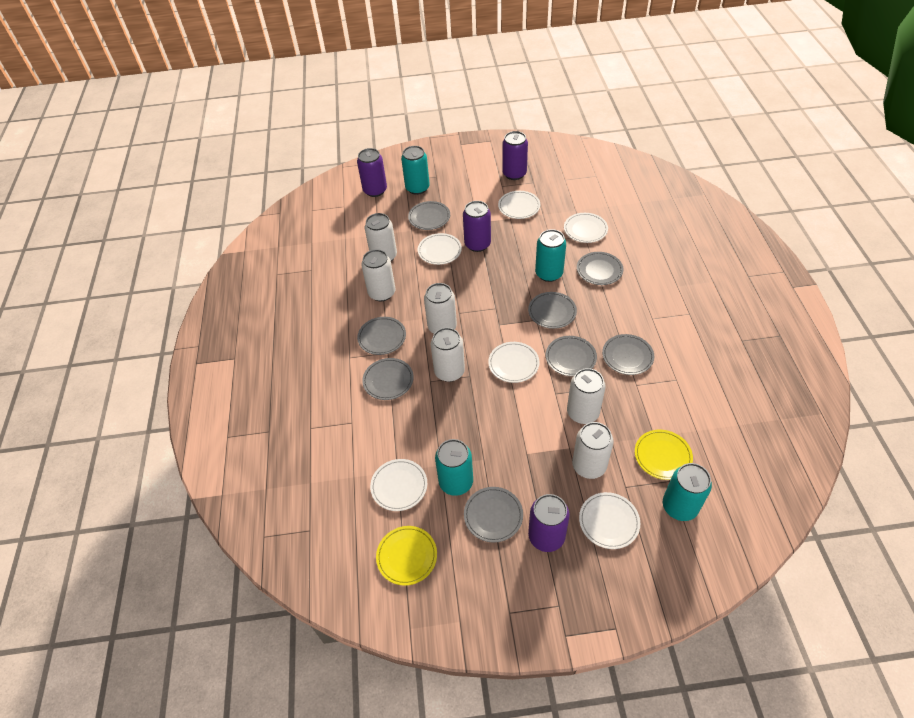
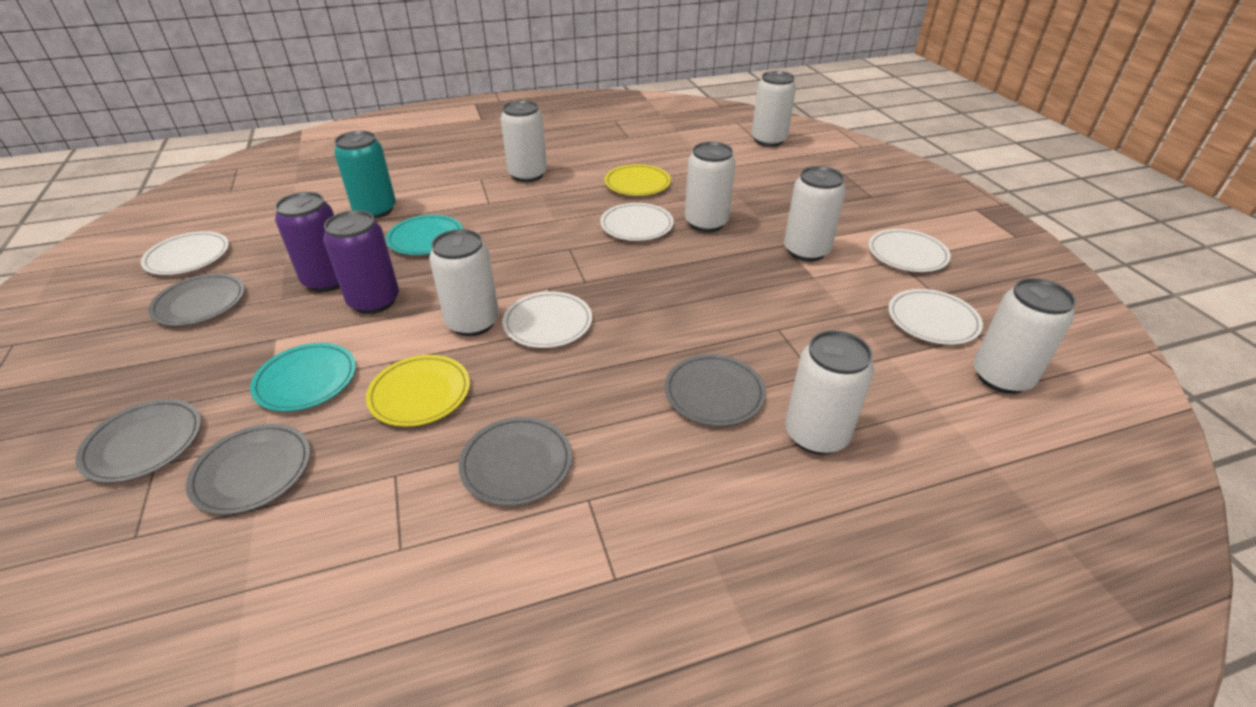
grey plate: 8 -> 5
purple can: 4 -> 2
turquoise can: 4 -> 1
turquoise plate: 0 -> 2
white can: 6 -> 7
white plate: 6 -> 5

